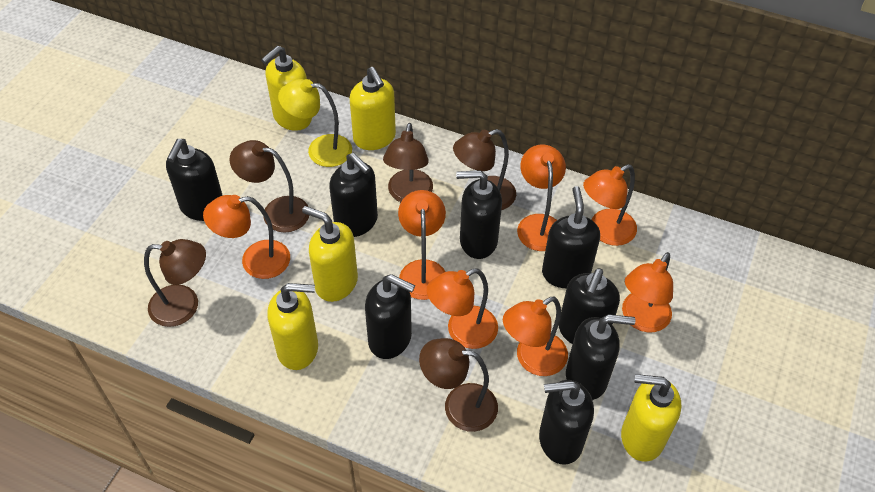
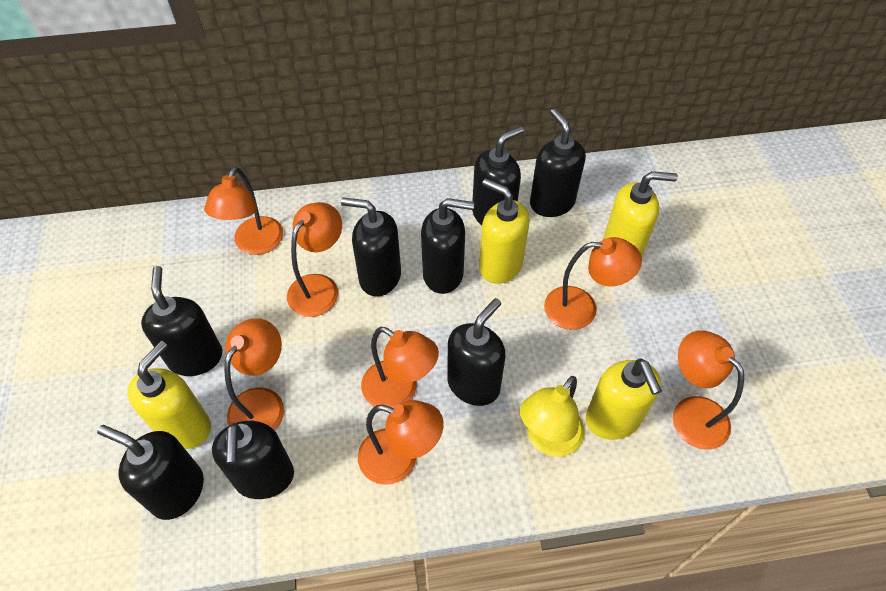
brown lamp: 5 -> 0
yellow soap dispenser: 5 -> 4

